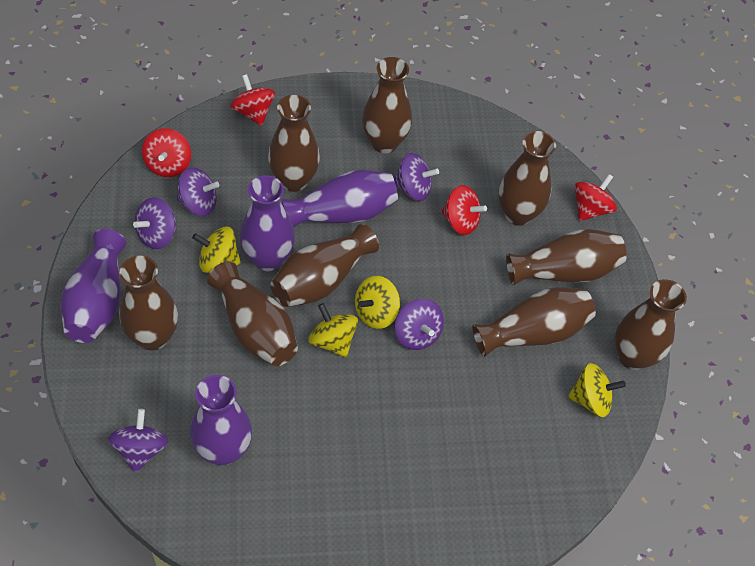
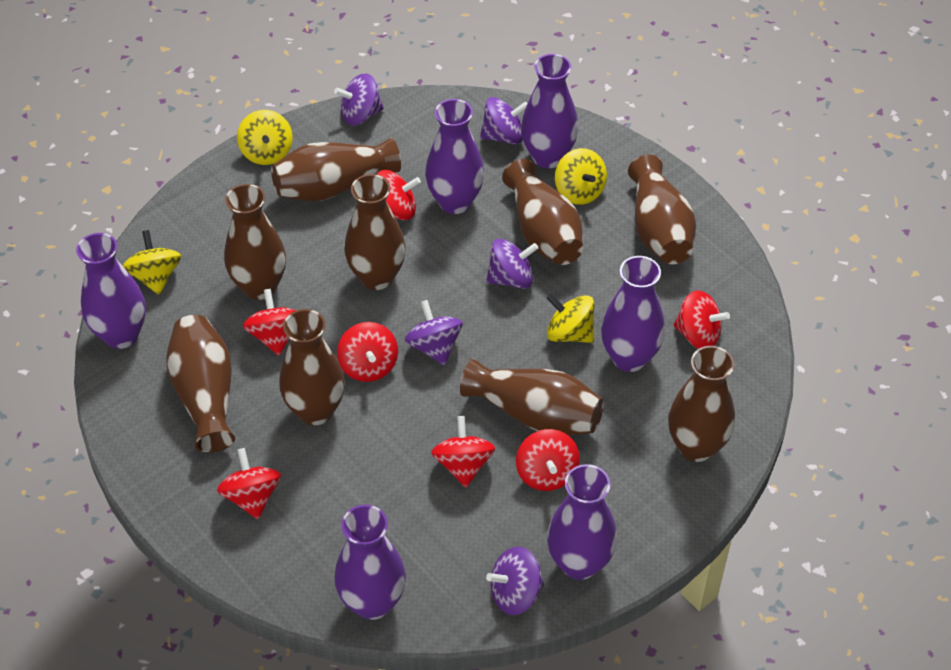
purple vase: 4 -> 6
red spinning top: 4 -> 7

